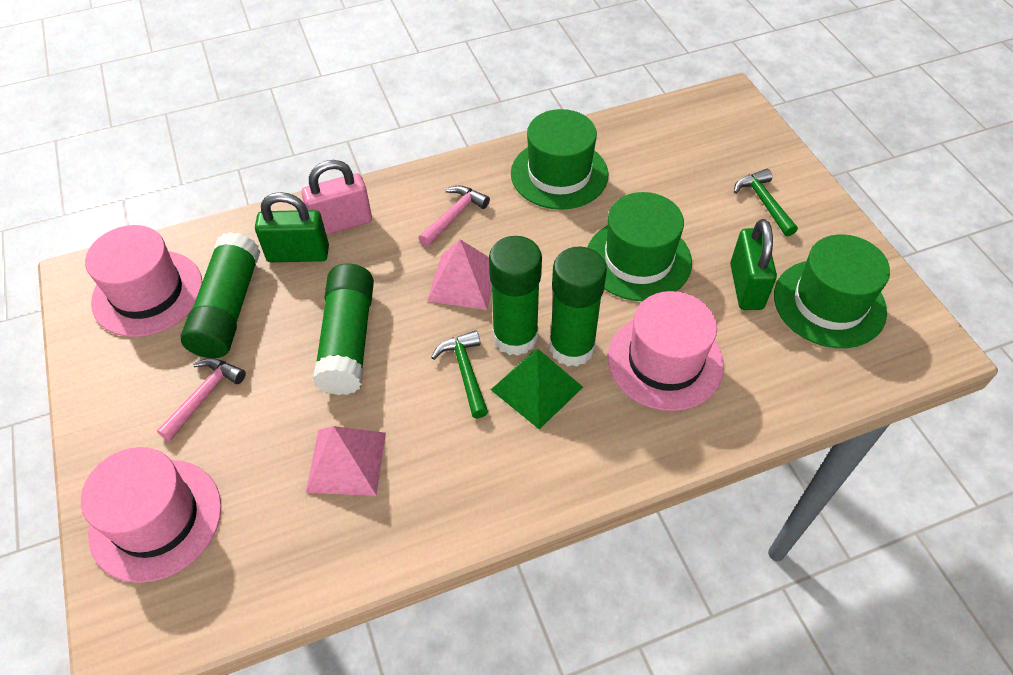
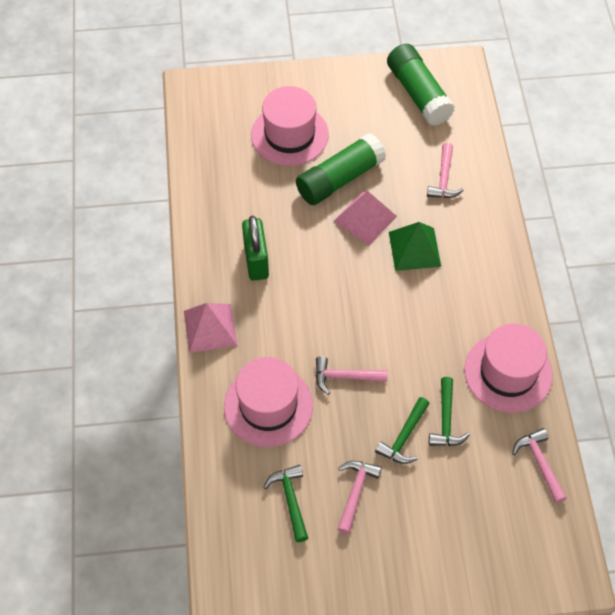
green glue stick: 4 -> 2
green hammer: 2 -> 3
green hat: 3 -> 0
green padlock: 2 -> 1
pink hammer: 2 -> 4
pink padlock: 1 -> 0

